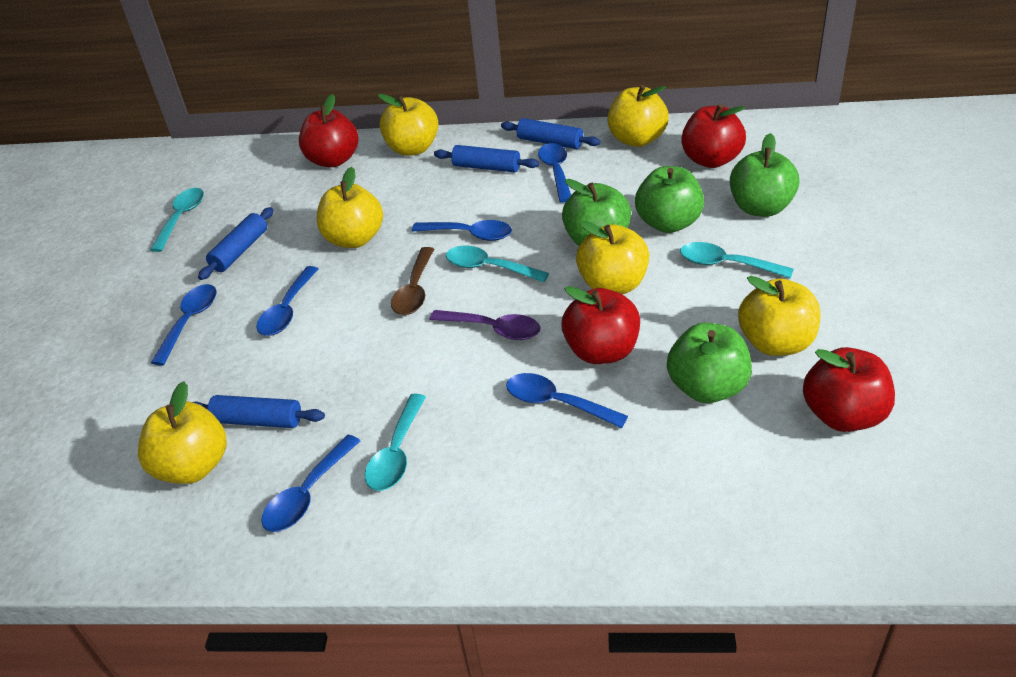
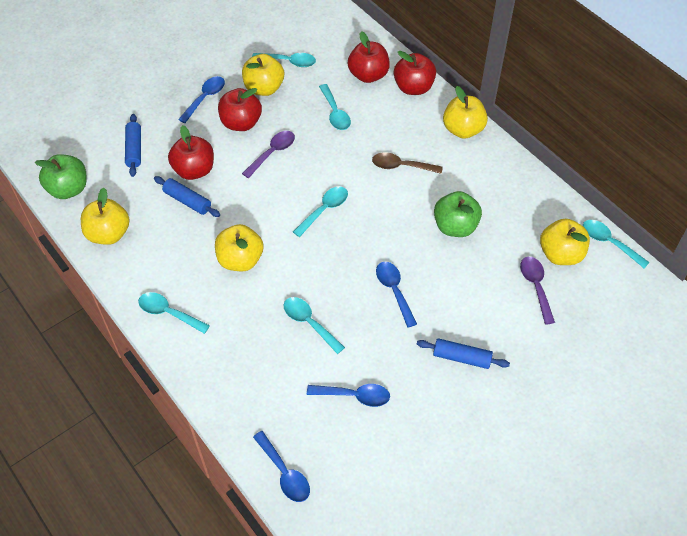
blue rolling pin: 4 -> 3
blue spoon: 6 -> 4
green apple: 4 -> 2
purple spoon: 1 -> 2
turquoise spoon: 4 -> 6
yellow apple: 6 -> 5

